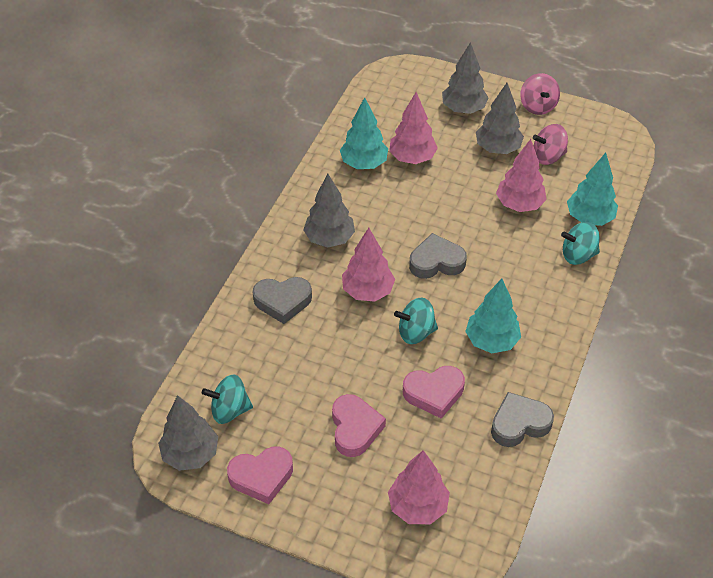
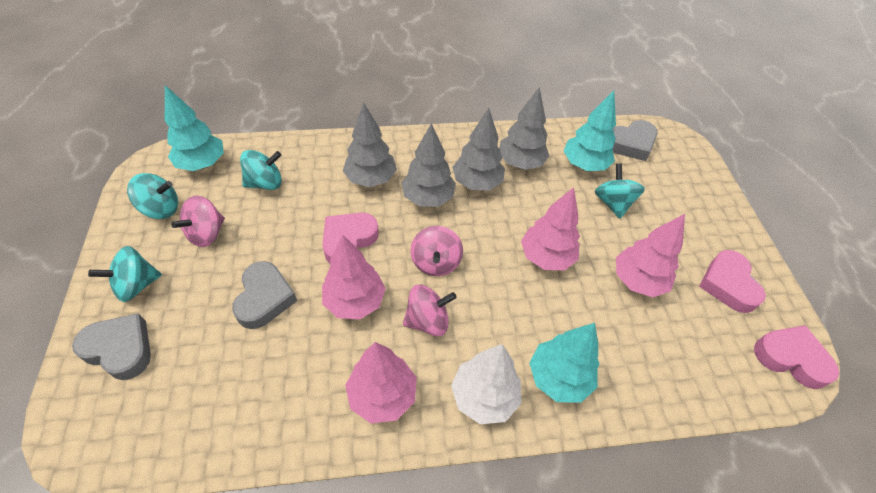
pink spinning top: 2 -> 3
turquoise spinning top: 3 -> 4
white tree: 0 -> 1

